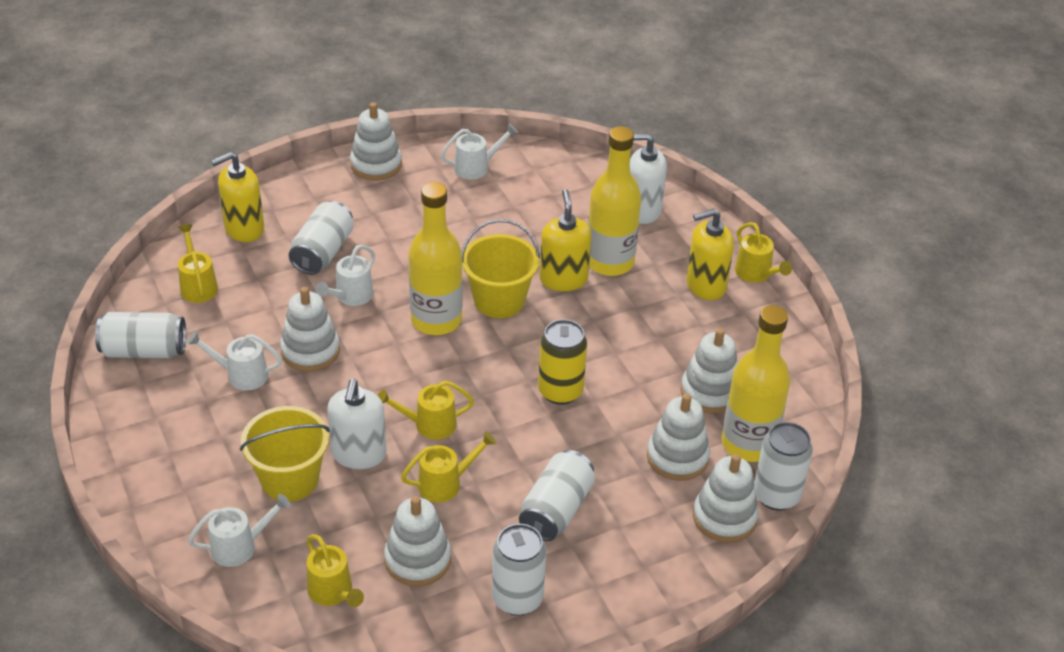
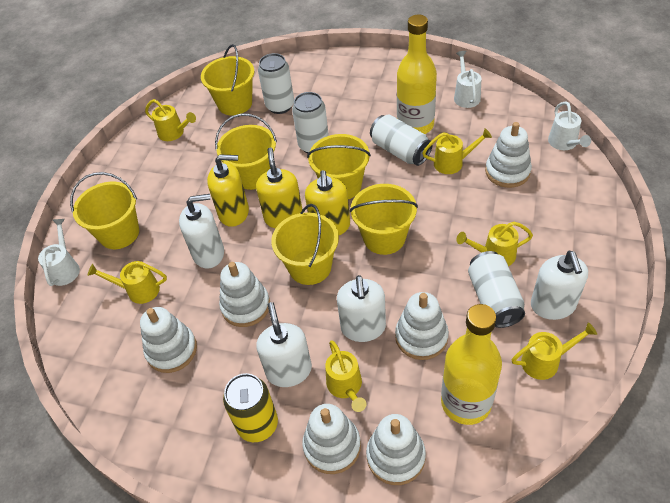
white can: 5 -> 4
white soap dispenser: 2 -> 4
white watering can: 4 -> 3
yellow bottle: 3 -> 2
yellow bucket: 2 -> 6
yellow watering can: 5 -> 6

